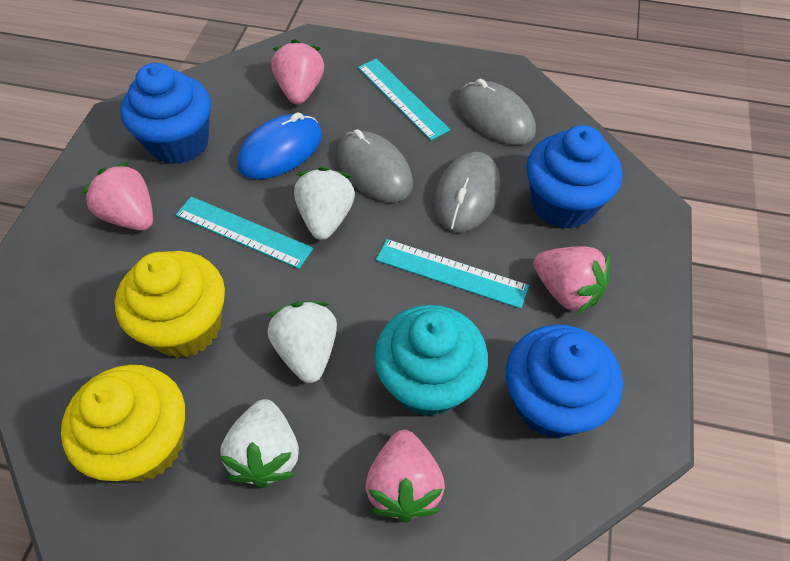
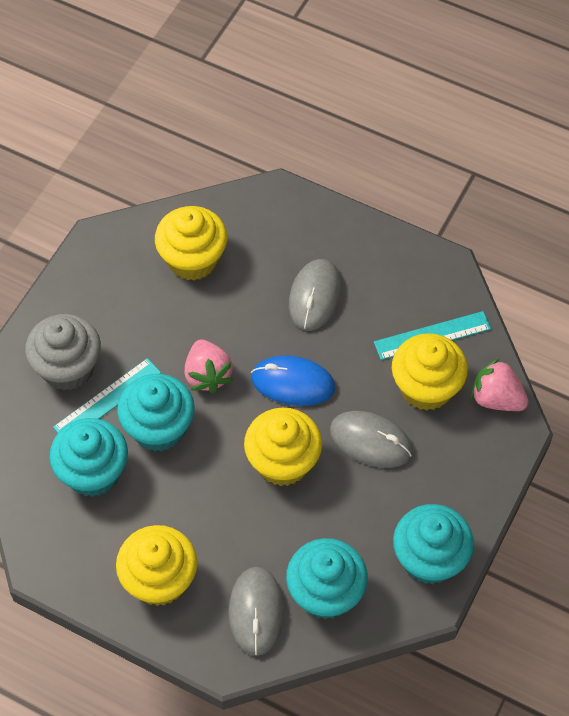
blue cupcake: 3 -> 0
grey cupcake: 0 -> 1
pink strawberry: 4 -> 2
turquoise cupcake: 1 -> 4
turquoise ruler: 3 -> 2
white strawberry: 3 -> 0
yellow cupcake: 2 -> 4

